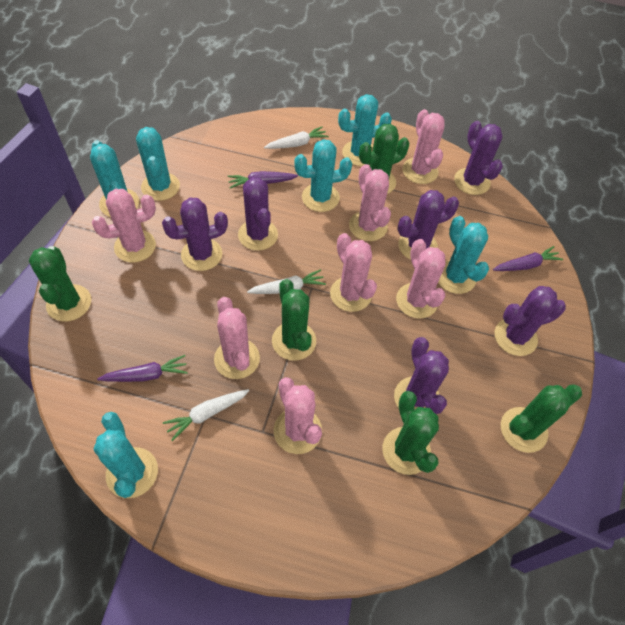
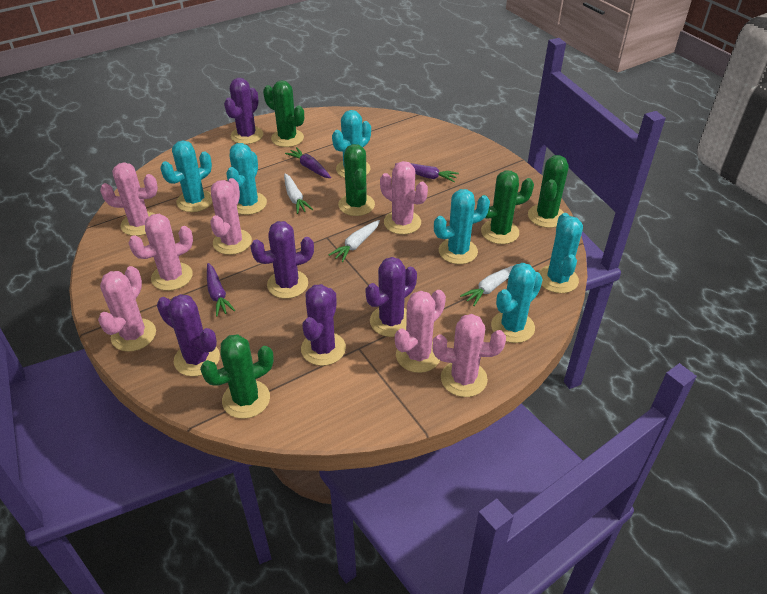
purple cactus: 6 -> 5

